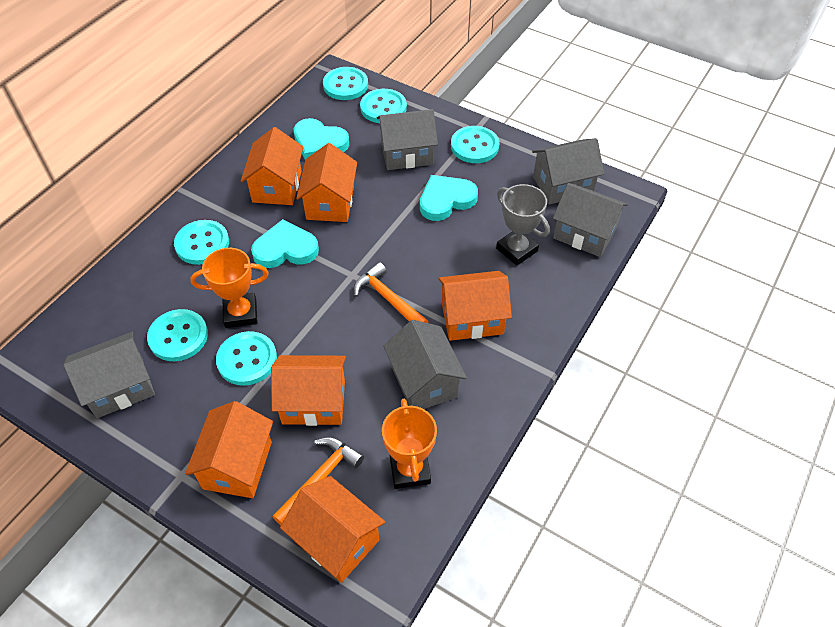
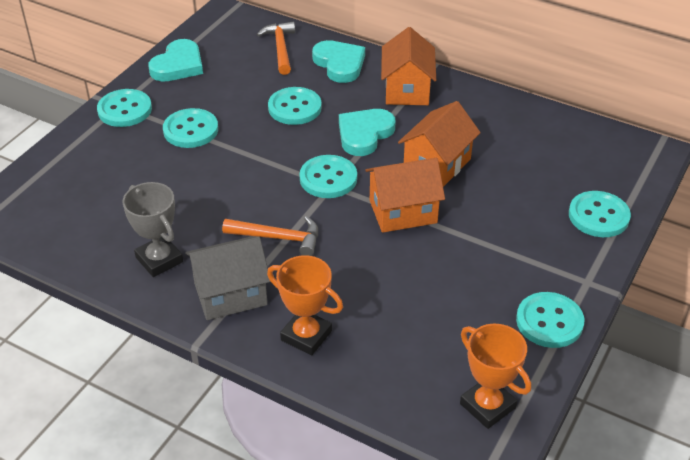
grey house: 5 -> 1
orange house: 6 -> 3

